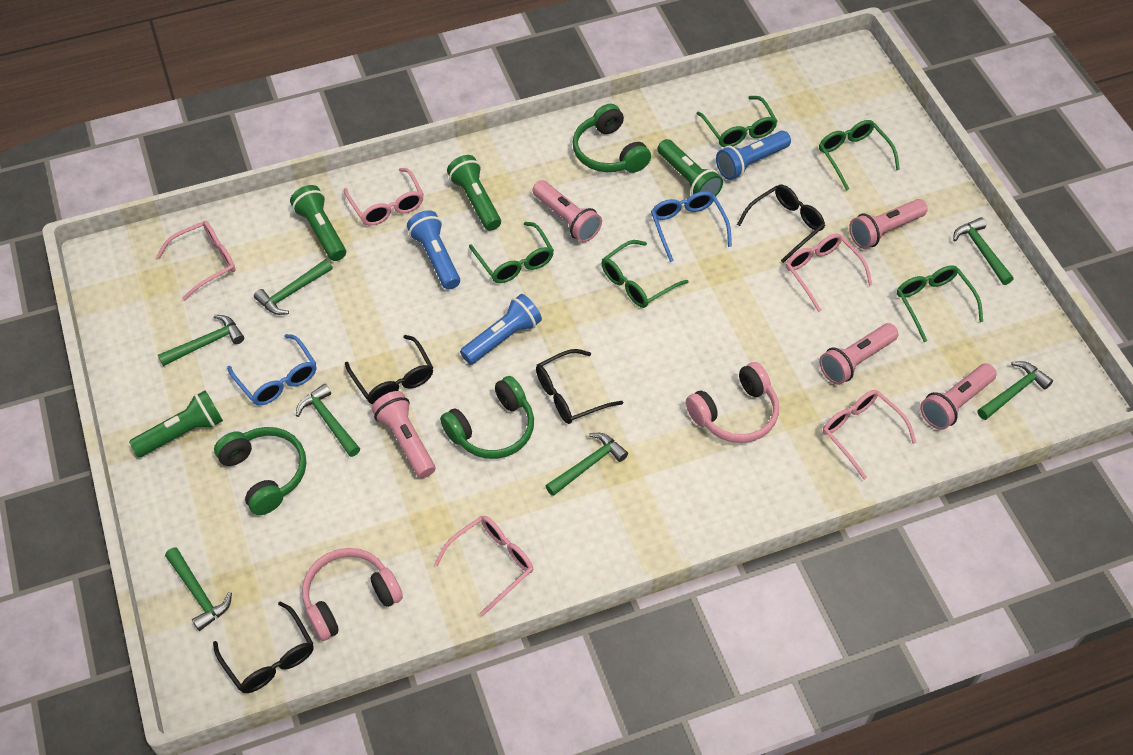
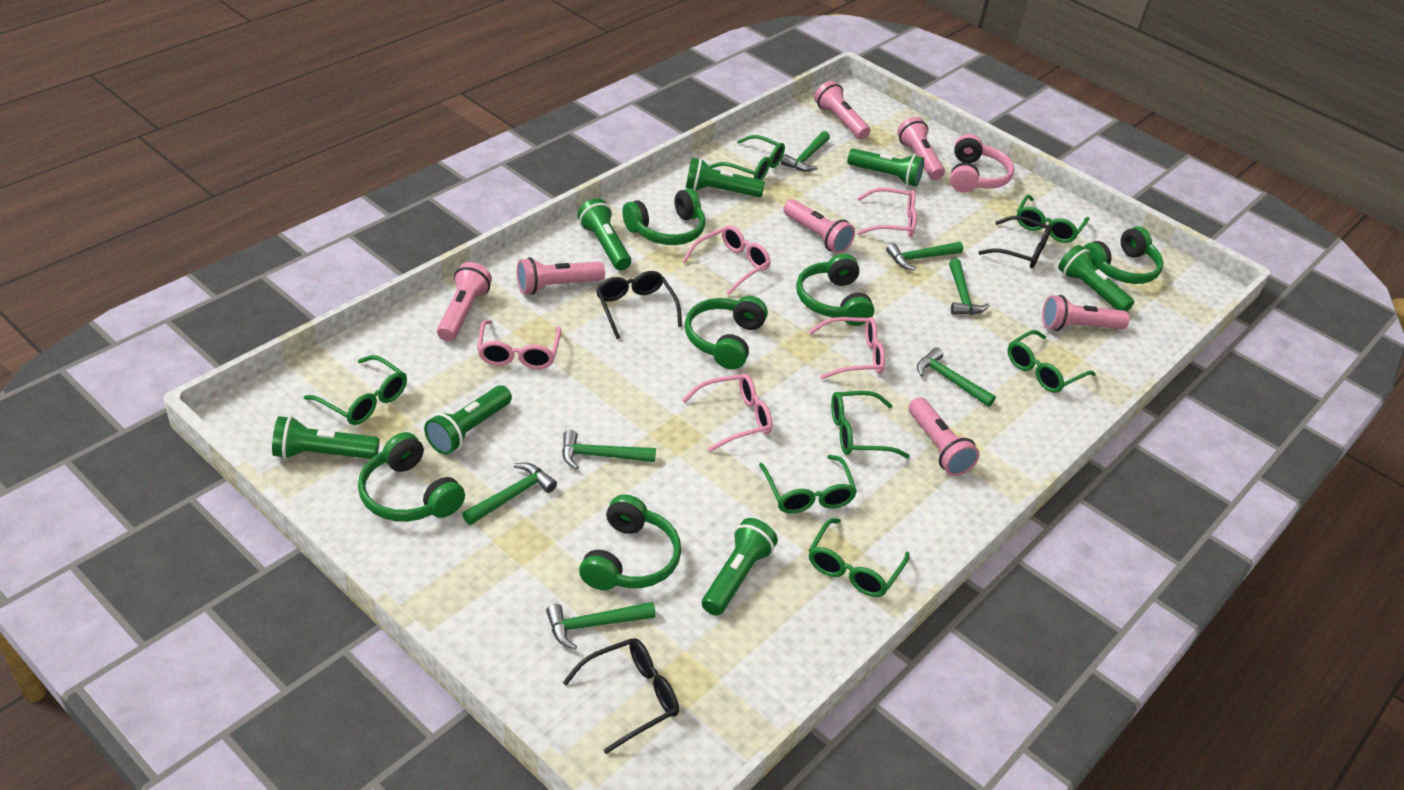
black glasses: 4 -> 3
blue flashlight: 3 -> 0
blue glasses: 2 -> 0
green flashlight: 4 -> 7
green glasses: 5 -> 7
green headphones: 3 -> 6
pink flashlight: 5 -> 7
pink headphones: 2 -> 1

